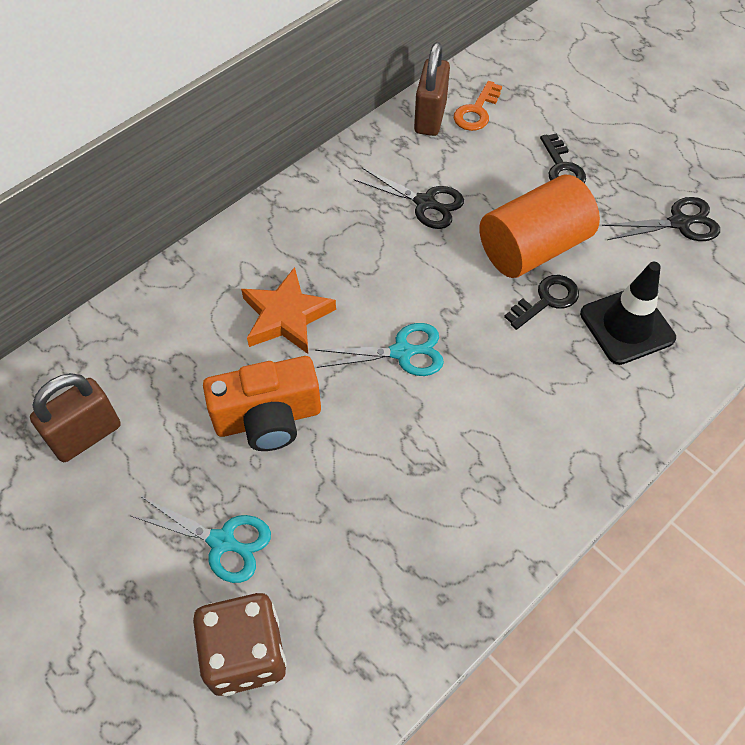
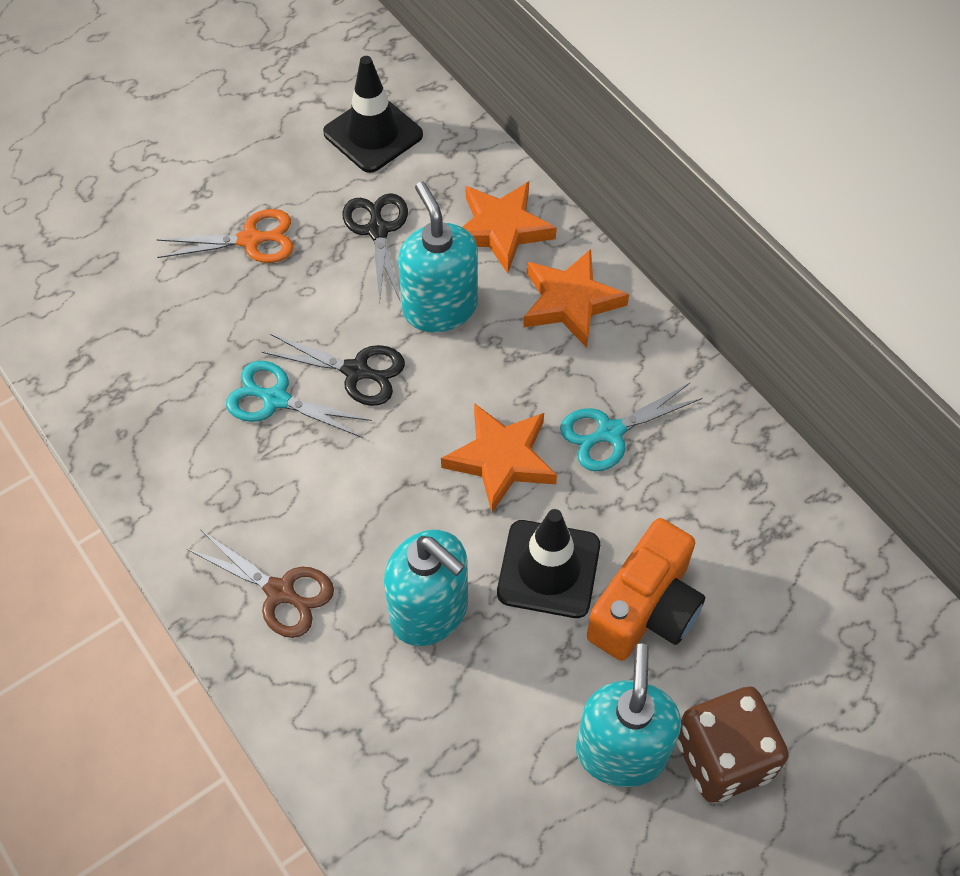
black key: 2 -> 0
black traffic cone: 1 -> 2
brown padlock: 2 -> 0
brown scissors: 0 -> 1
orange cylinder: 1 -> 0
orange key: 1 -> 0
orange scissors: 0 -> 1
orange star: 1 -> 3
turquoise soap dispenser: 0 -> 3

